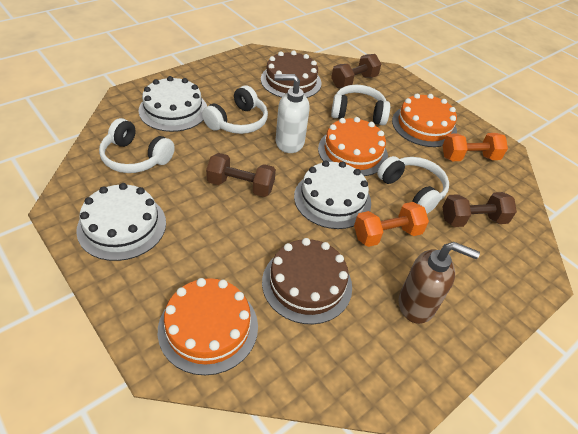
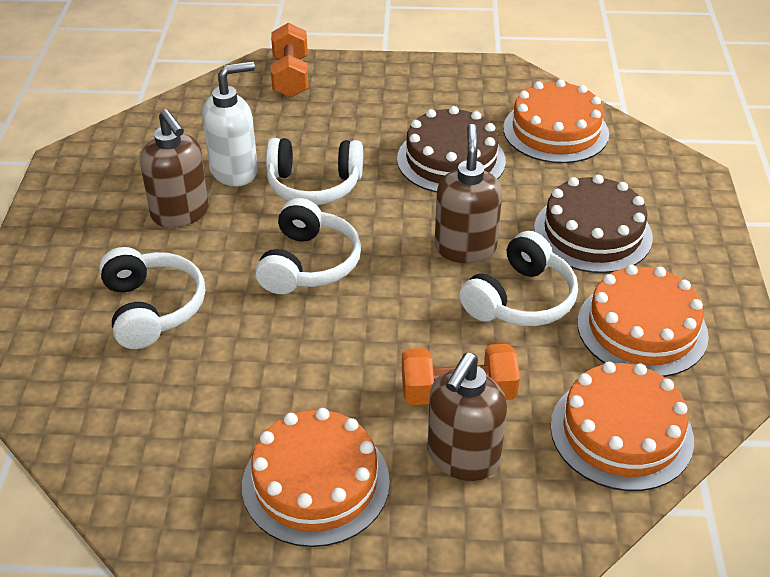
brown dumbbell: 3 -> 0
brown soap dispenser: 1 -> 3
orange cake: 3 -> 4
white cake: 3 -> 0

